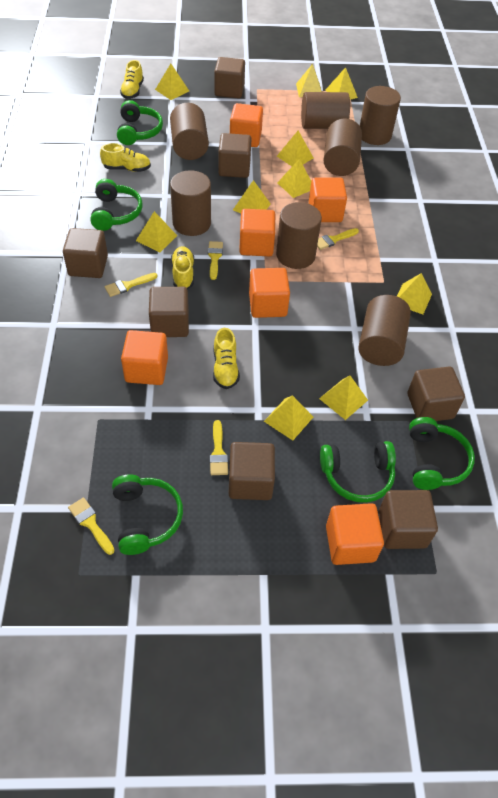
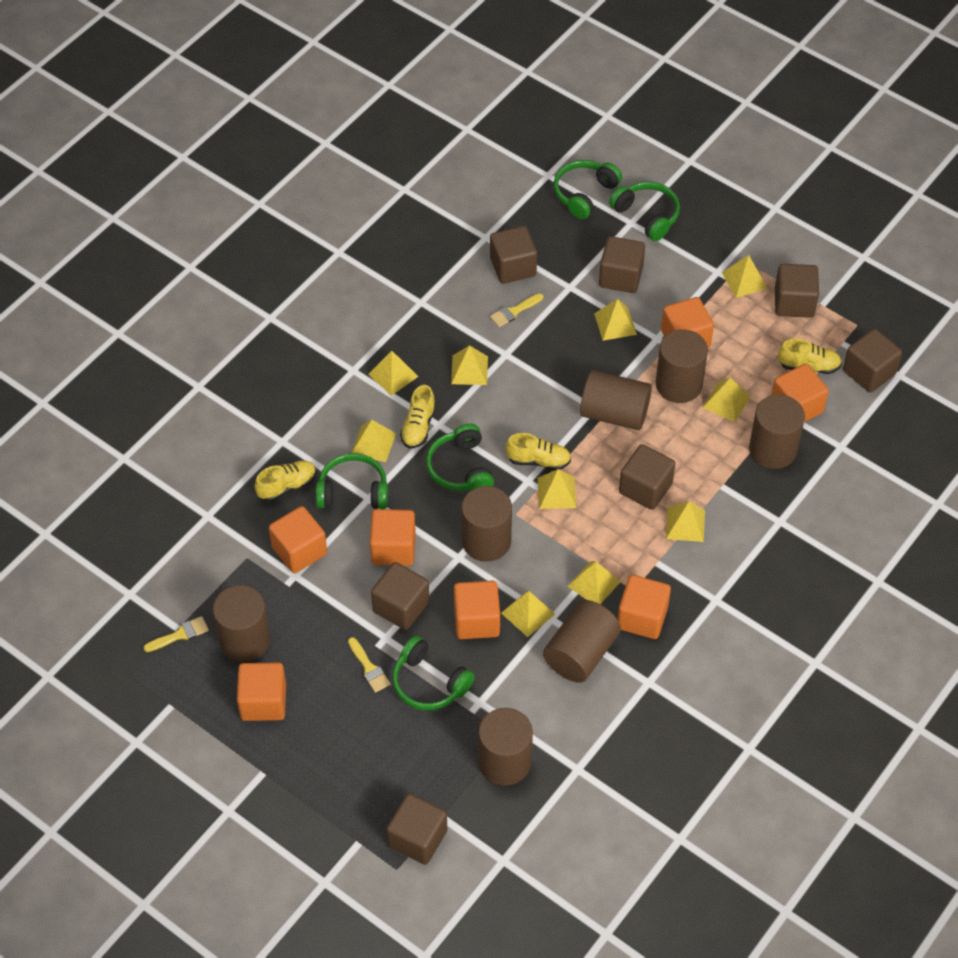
orange cube: 6 -> 7
yellow brush: 5 -> 3

